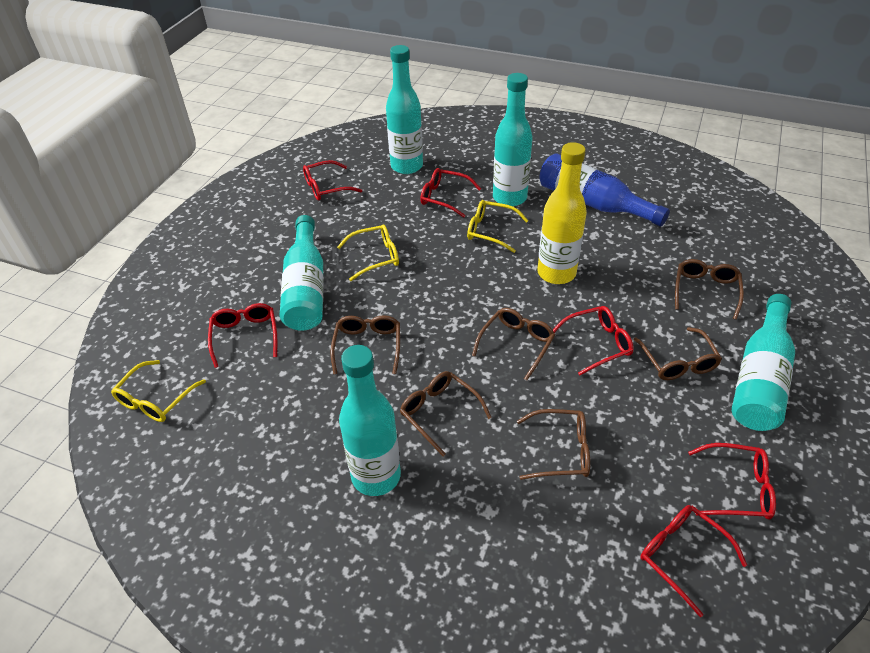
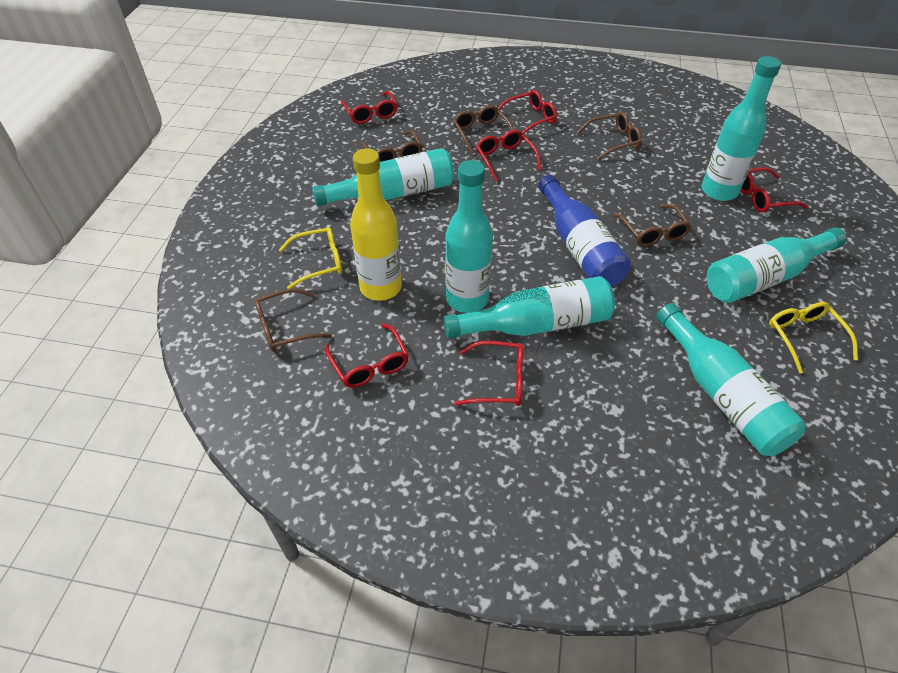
brown glasses: 6 -> 5
turquoise bottle: 5 -> 6
yellow glasses: 3 -> 2

